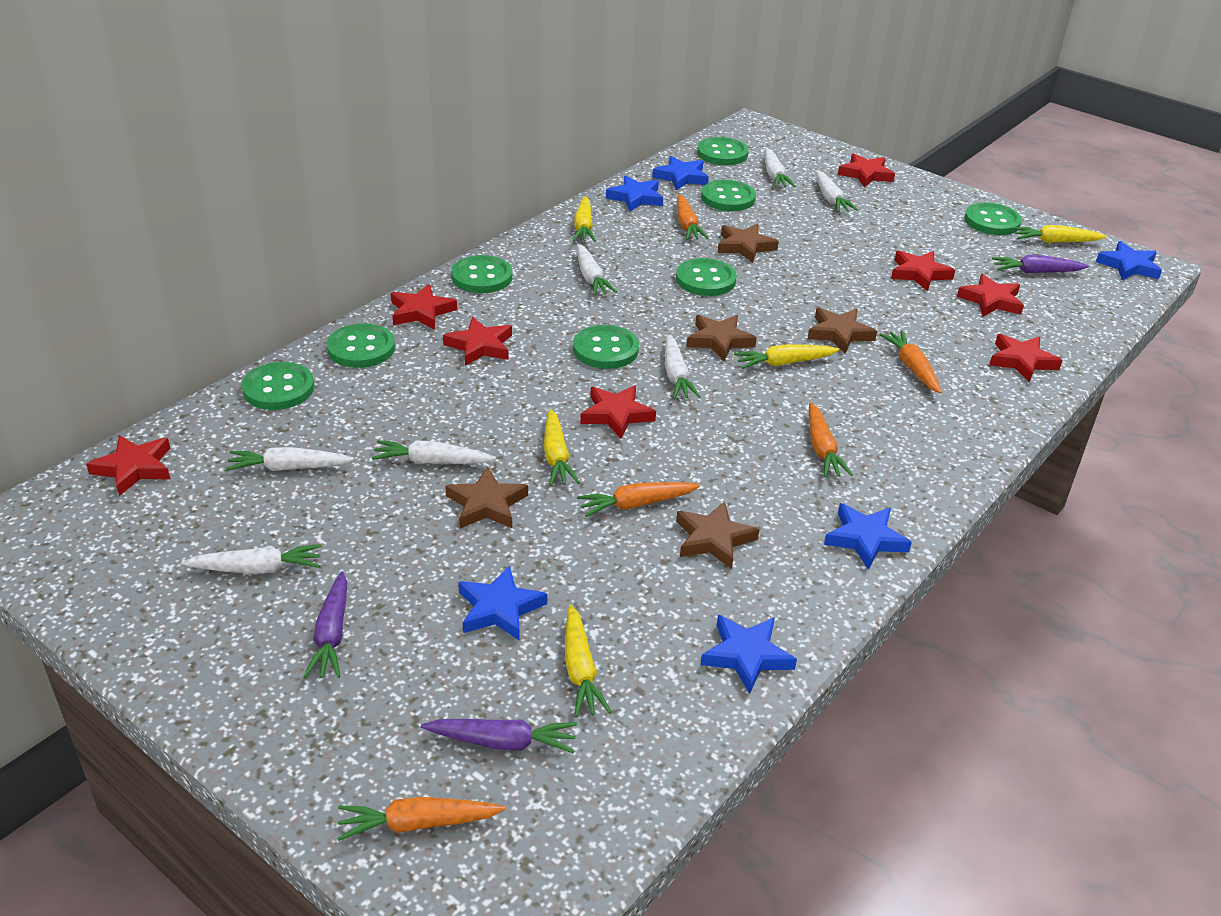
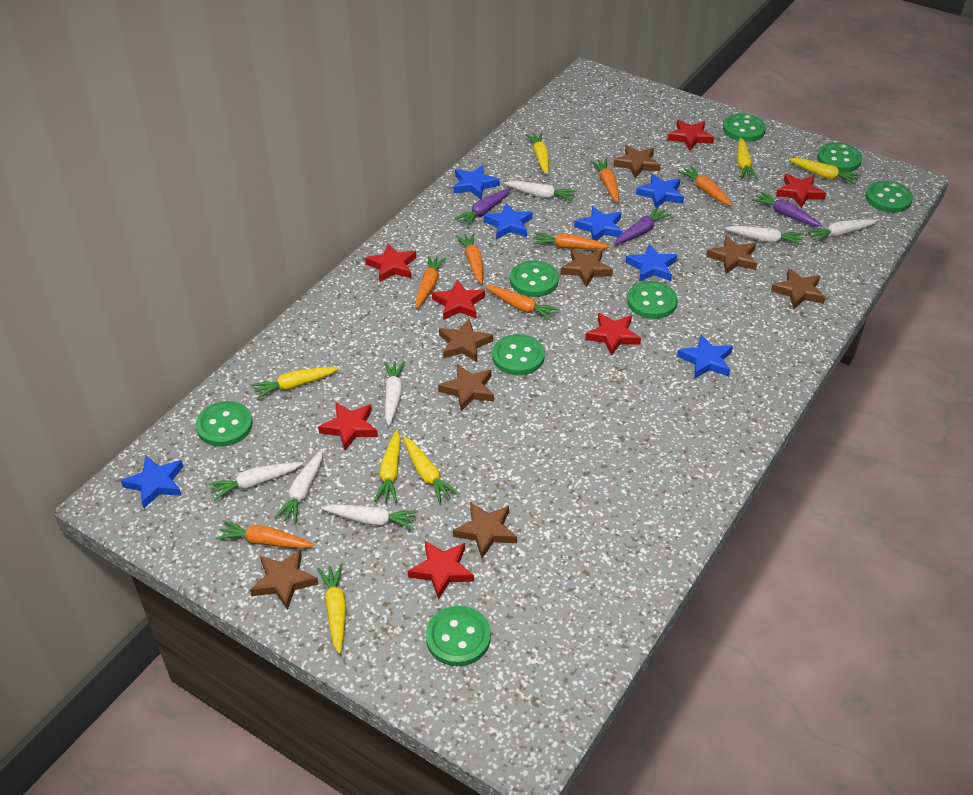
blue star: 6 -> 7
brown star: 5 -> 8
orange carrot: 5 -> 7
red star: 8 -> 7
yellow carrot: 5 -> 7

